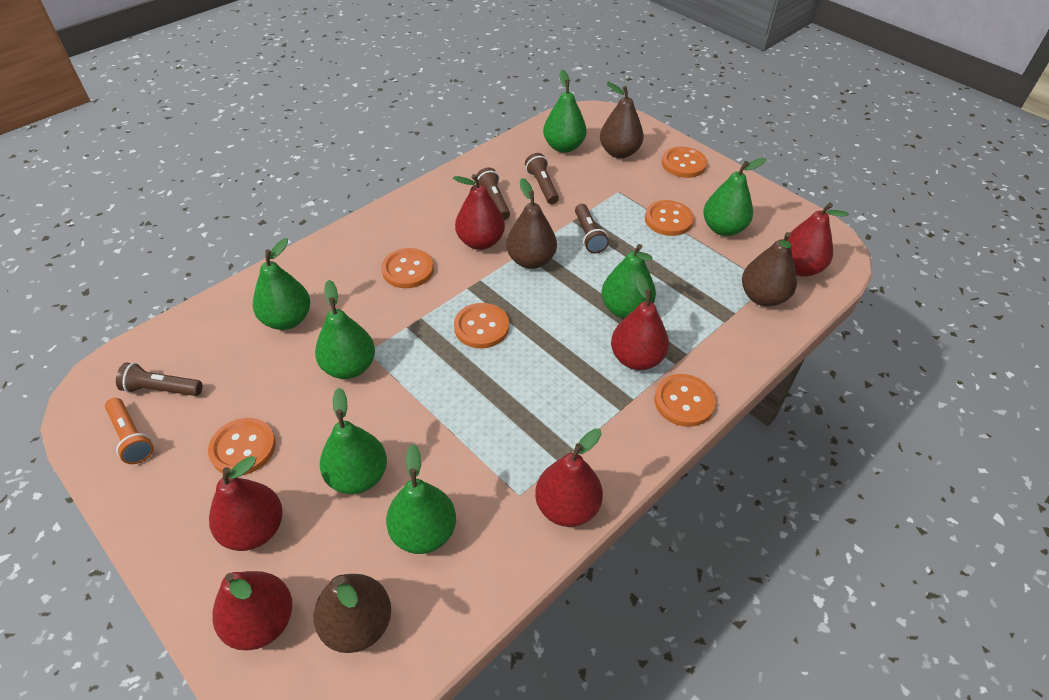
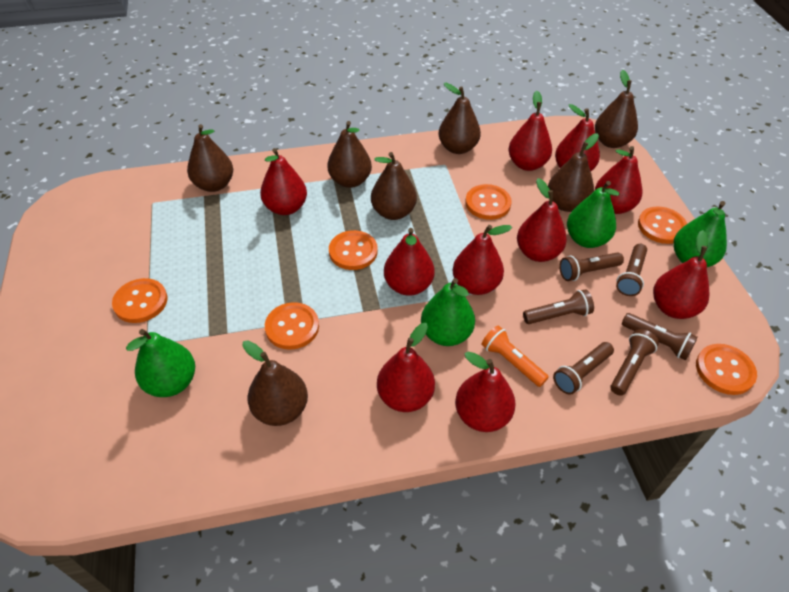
brown flashlight: 4 -> 6
brown pear: 4 -> 7
green pear: 7 -> 4
red pear: 6 -> 10

